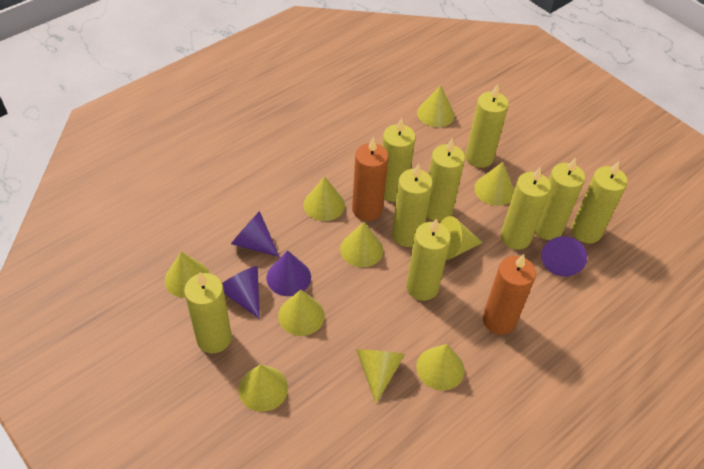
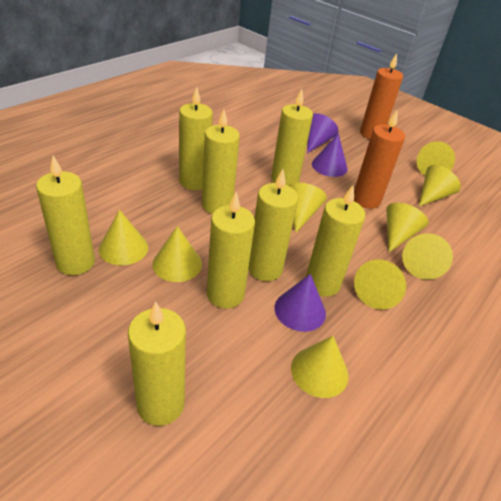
purple cone: 4 -> 3
yellow candle: 9 -> 8
yellow cone: 10 -> 9

